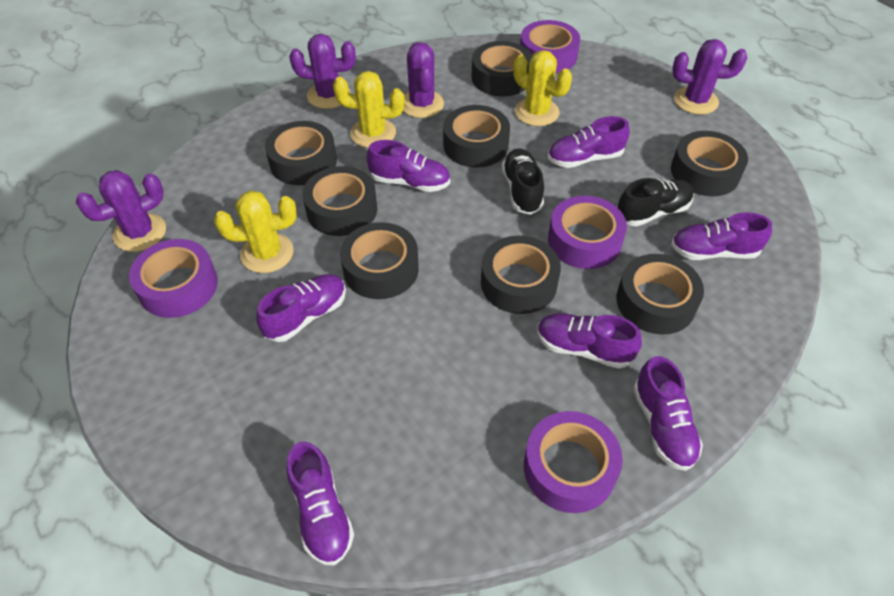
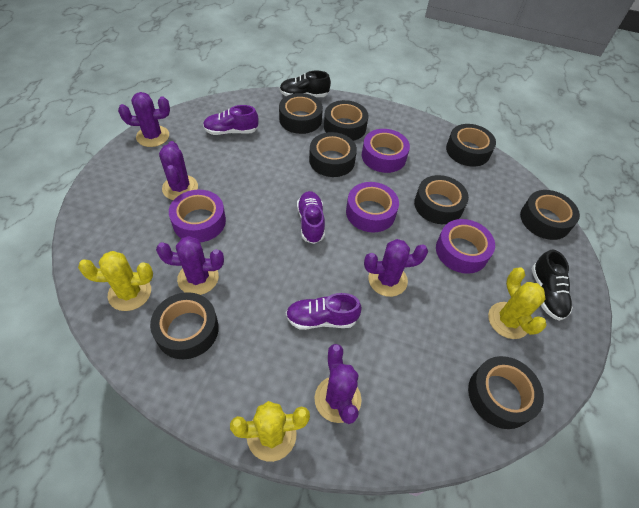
purple cactus: 4 -> 5
purple shoe: 7 -> 3

